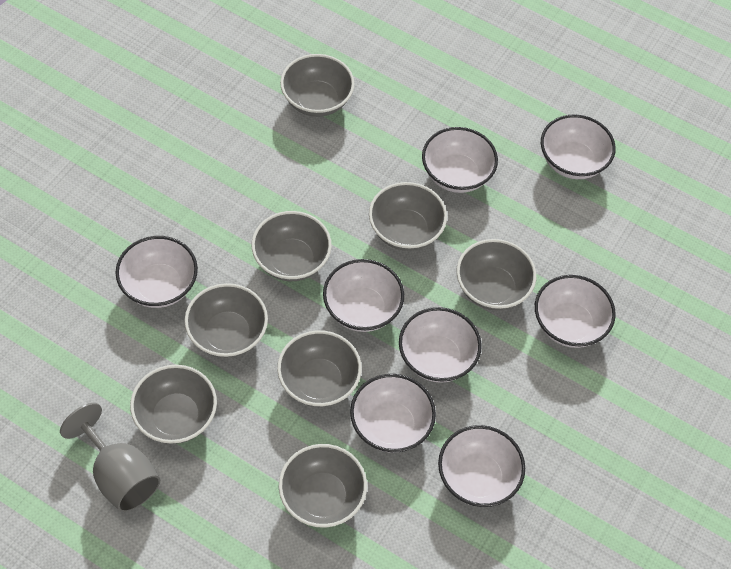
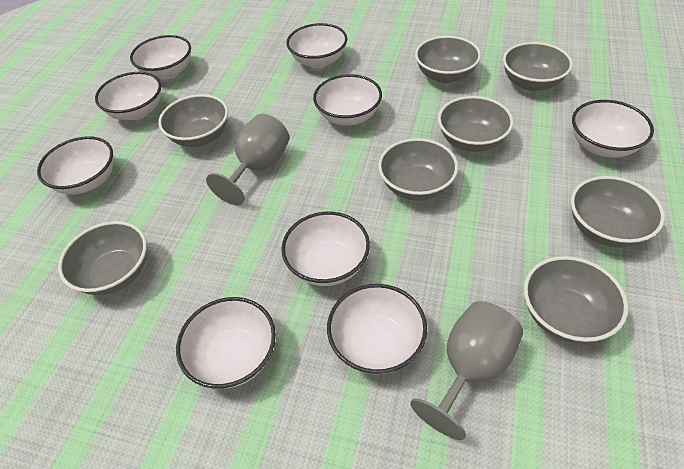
grey goblet: 1 -> 2
white bowl: 8 -> 9

